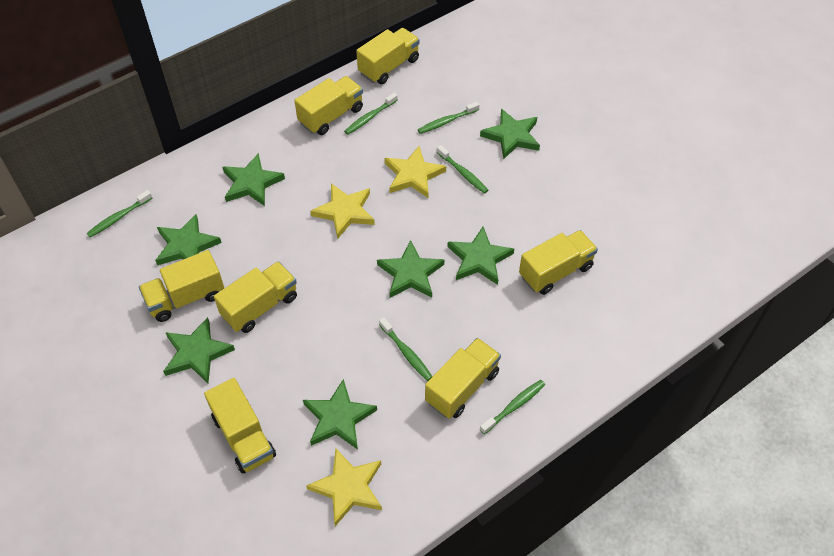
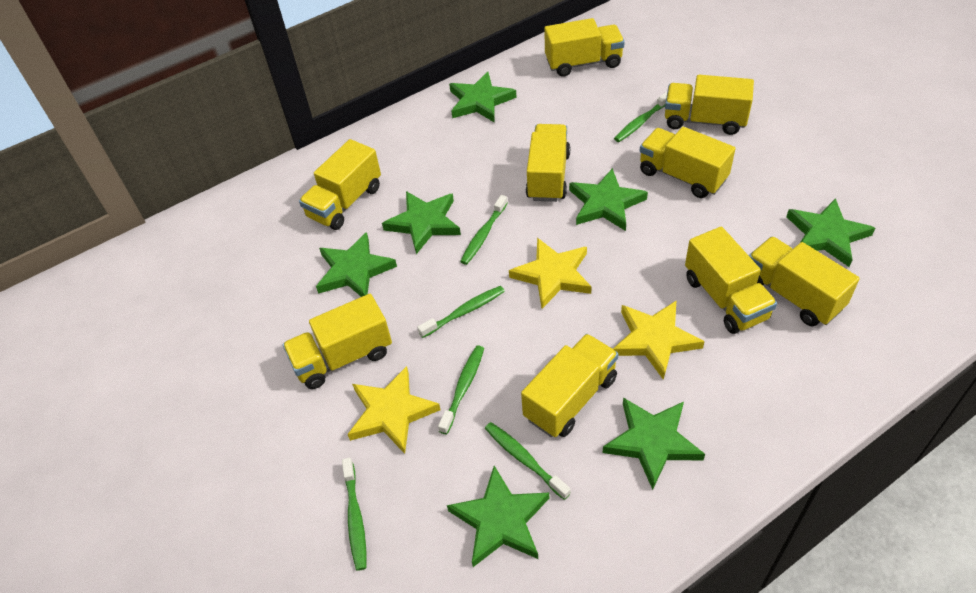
yellow truck: 7 -> 9

